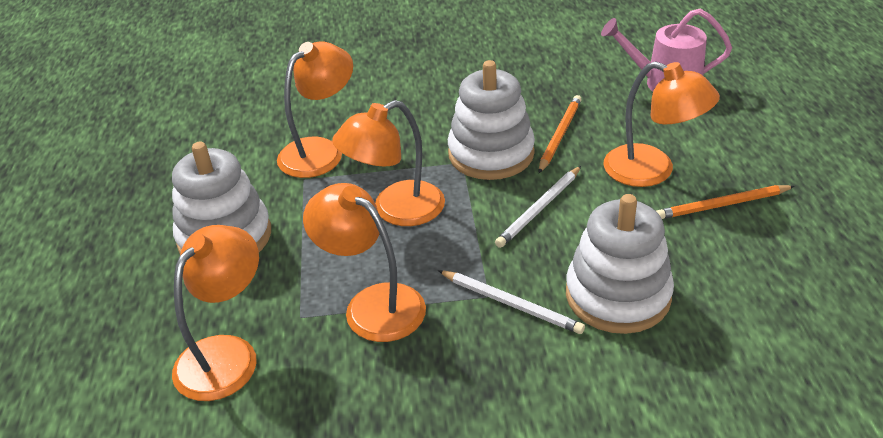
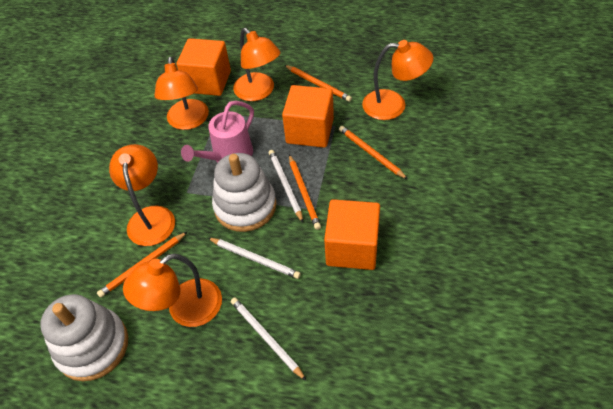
orange cube: 0 -> 3
orange pencil: 2 -> 4
white pencil: 2 -> 3
white stacking toy: 3 -> 2

